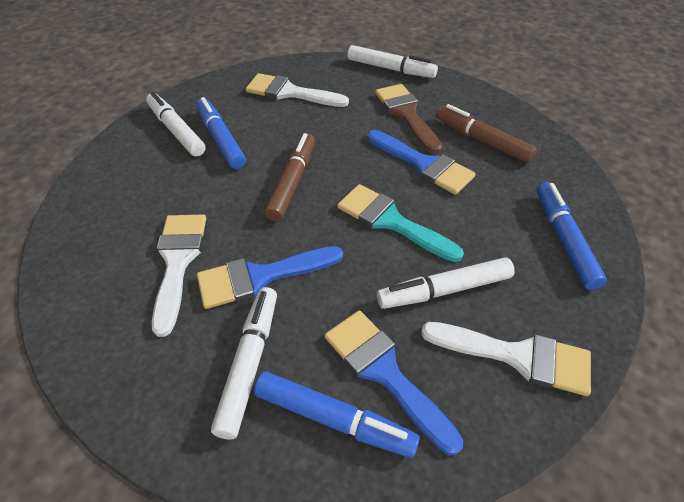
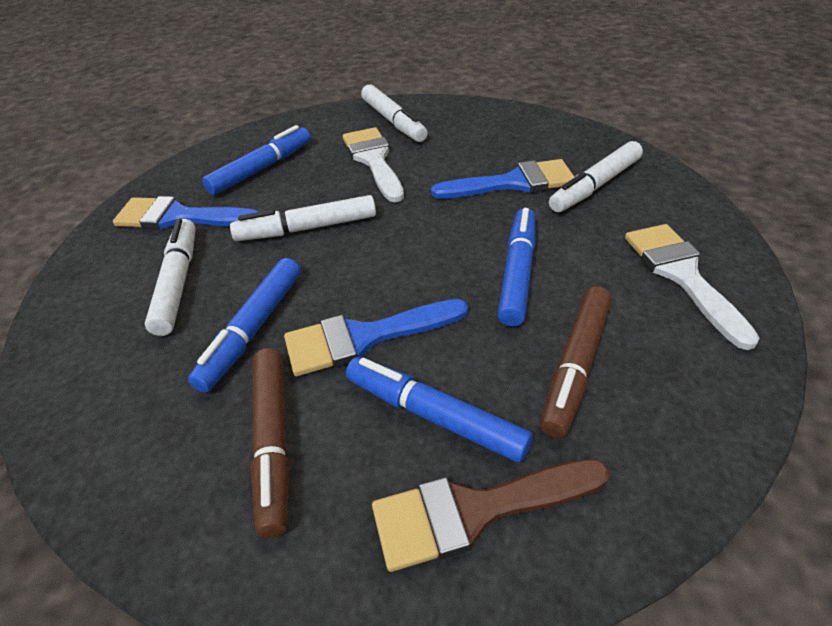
blue marker: 3 -> 4
turquoise brush: 1 -> 0
white brush: 3 -> 2

